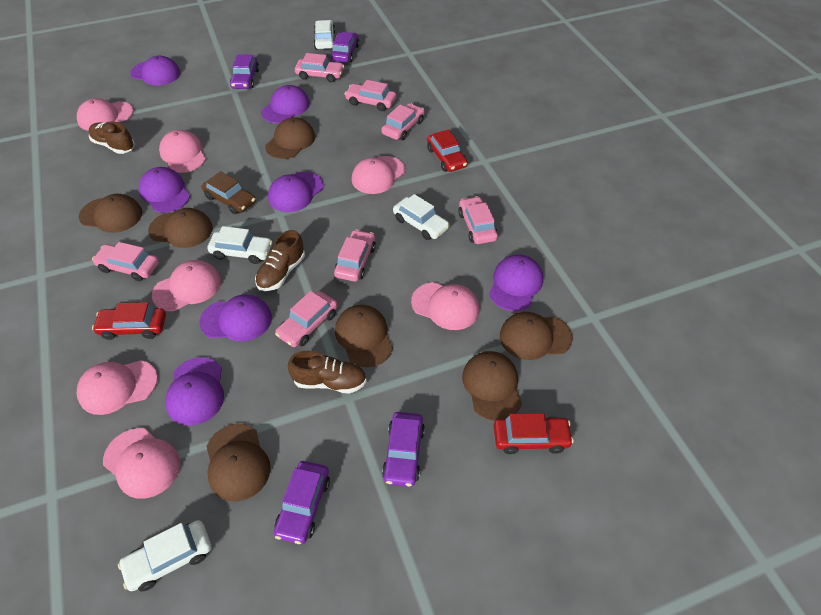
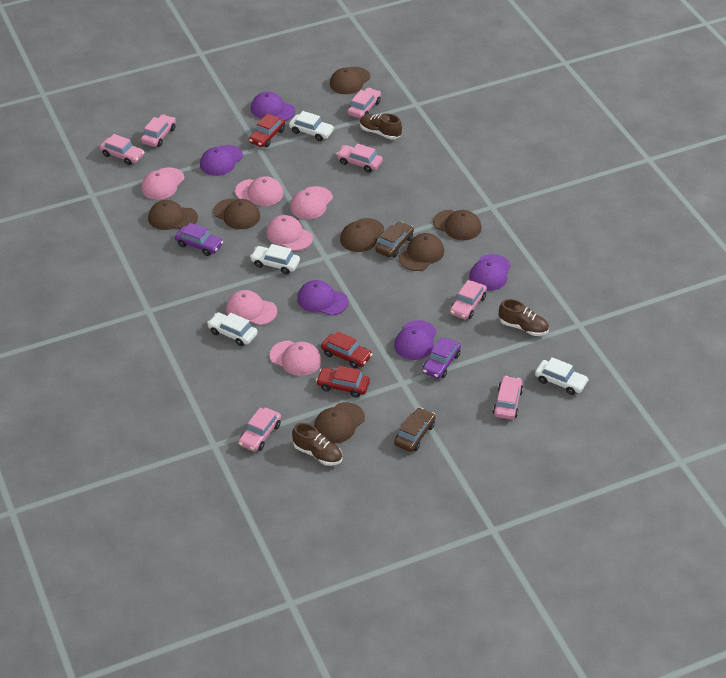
brown car: 1 -> 2
pink cap: 7 -> 6
purple cap: 7 -> 5
purple car: 4 -> 2

